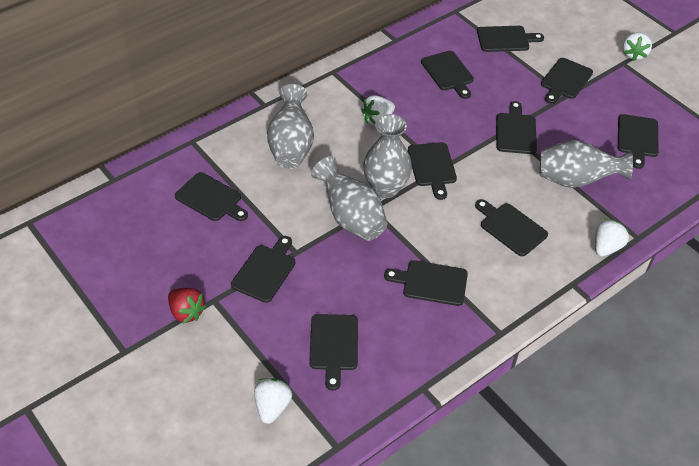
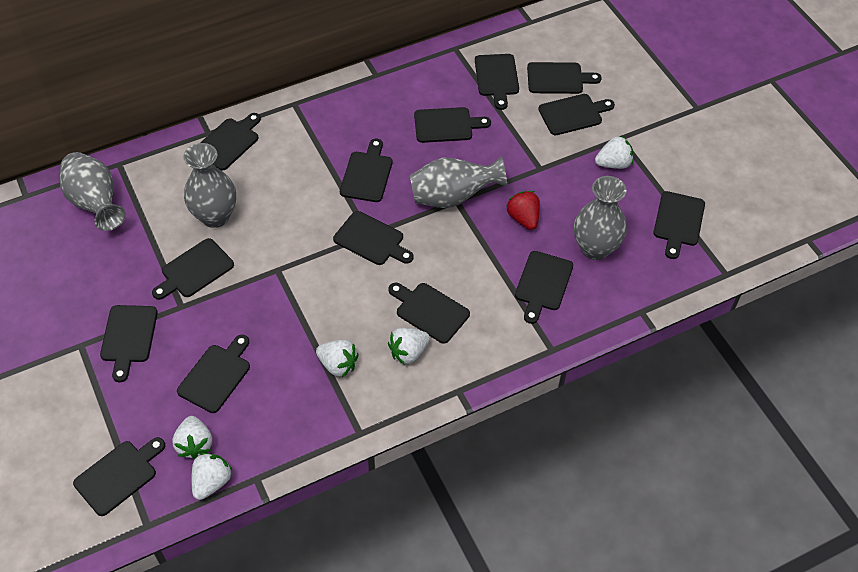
black cutting board: 11 -> 14
white strawberry: 4 -> 5

